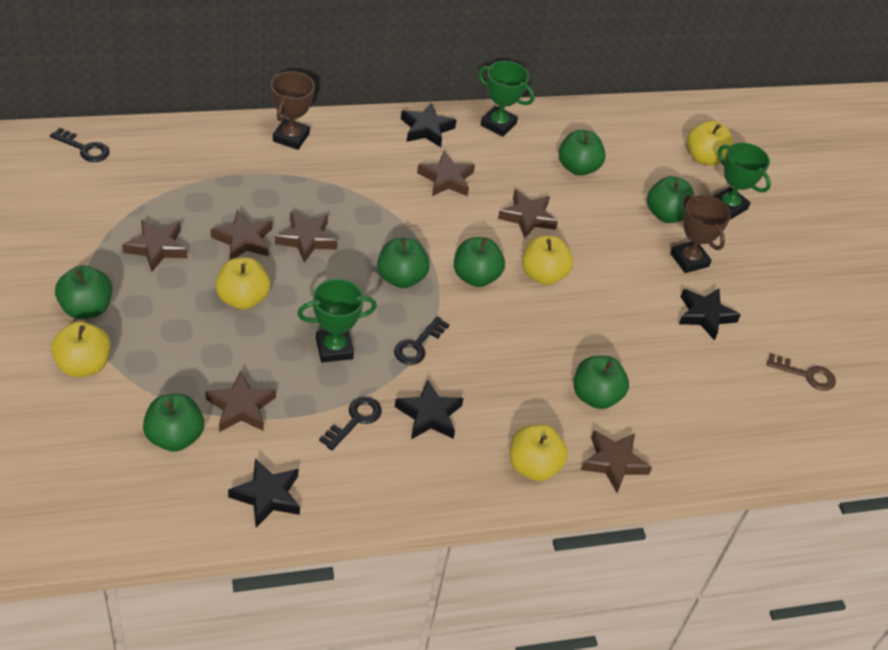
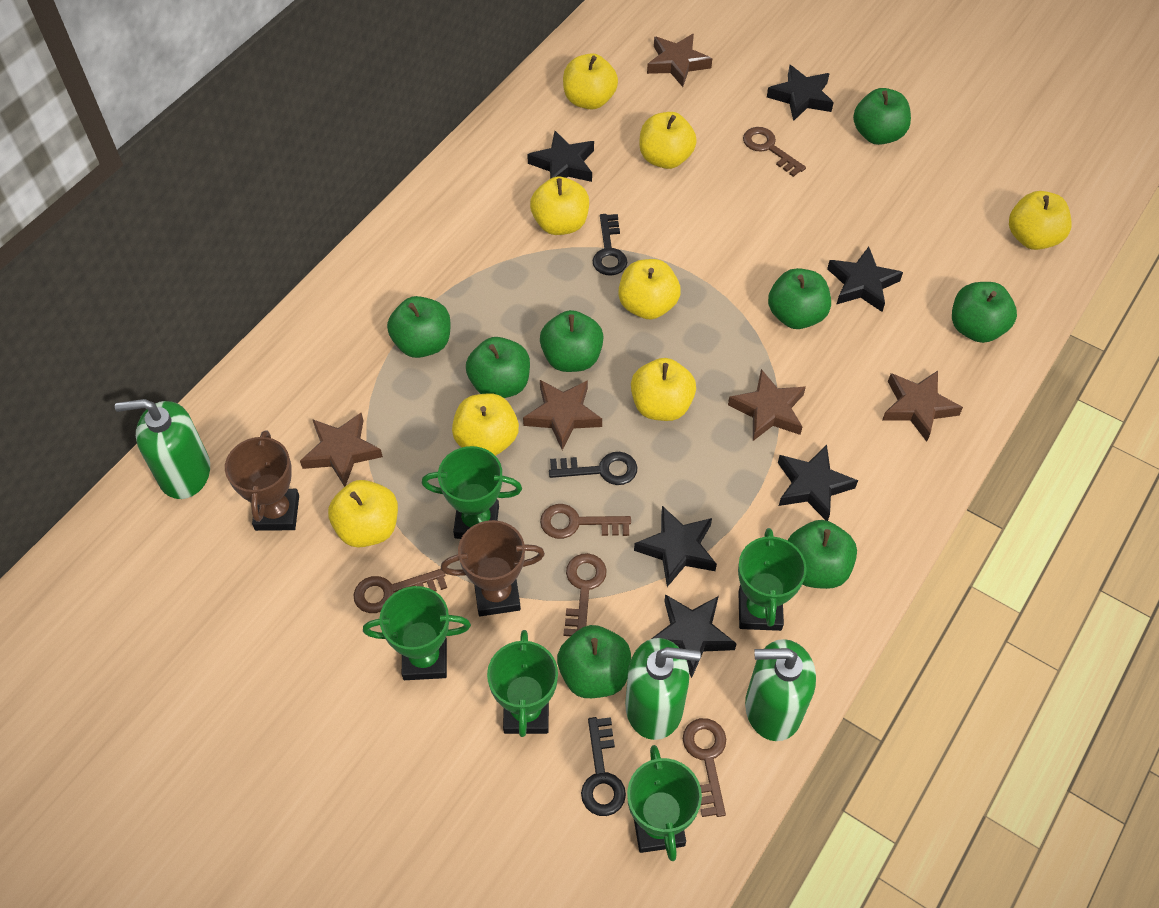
black star: 4 -> 6
brown key: 1 -> 5
brown star: 7 -> 5
green apple: 7 -> 8
green soap dispenser: 0 -> 3
green trophy: 3 -> 5
yellow apple: 5 -> 8

